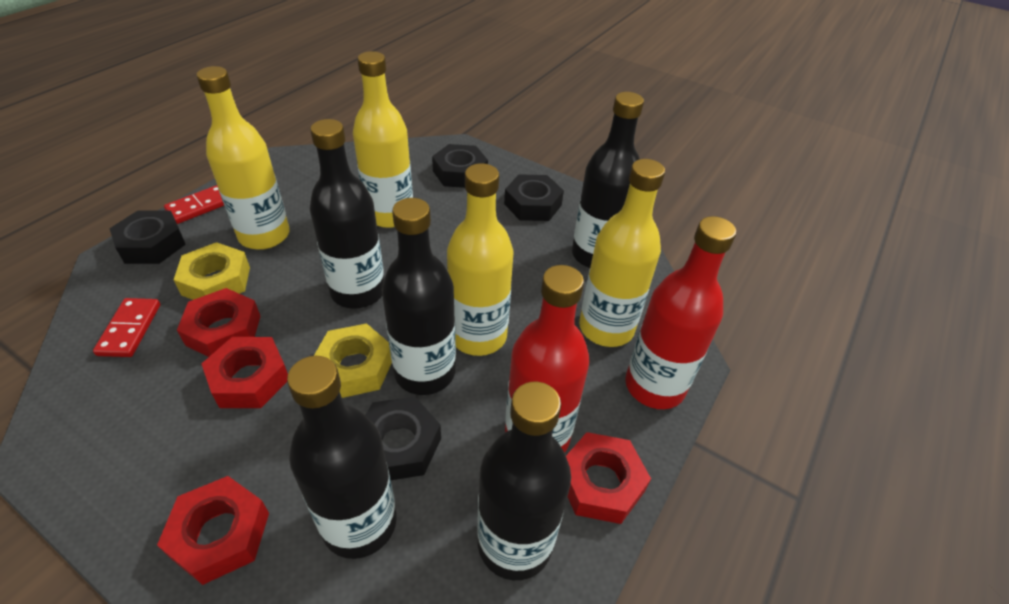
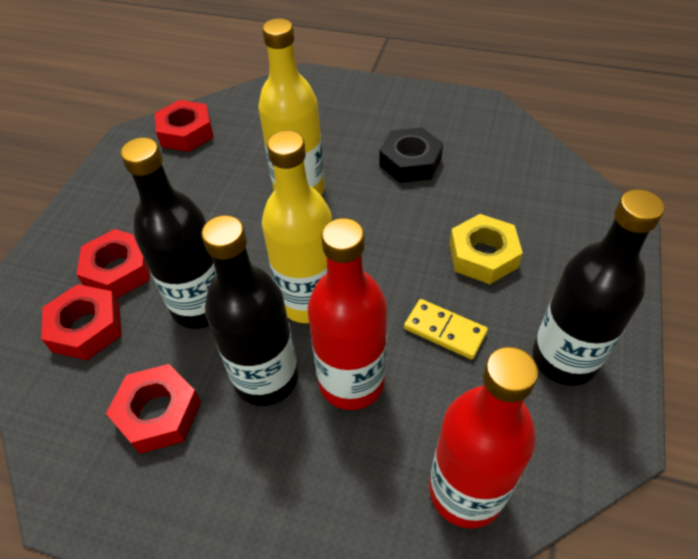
black bottle: 5 -> 3
black nut: 4 -> 1
red domino: 2 -> 0
yellow bottle: 4 -> 2
yellow domino: 0 -> 1
yellow nut: 2 -> 1

